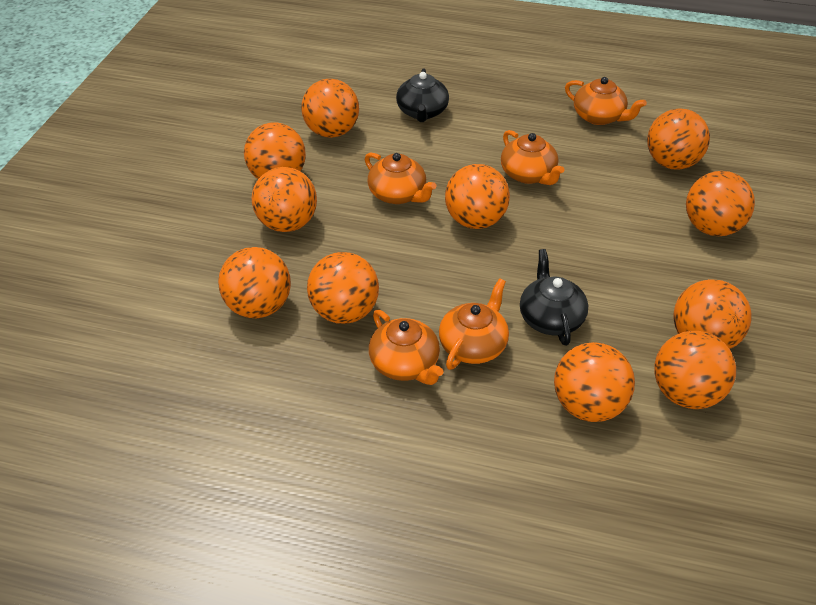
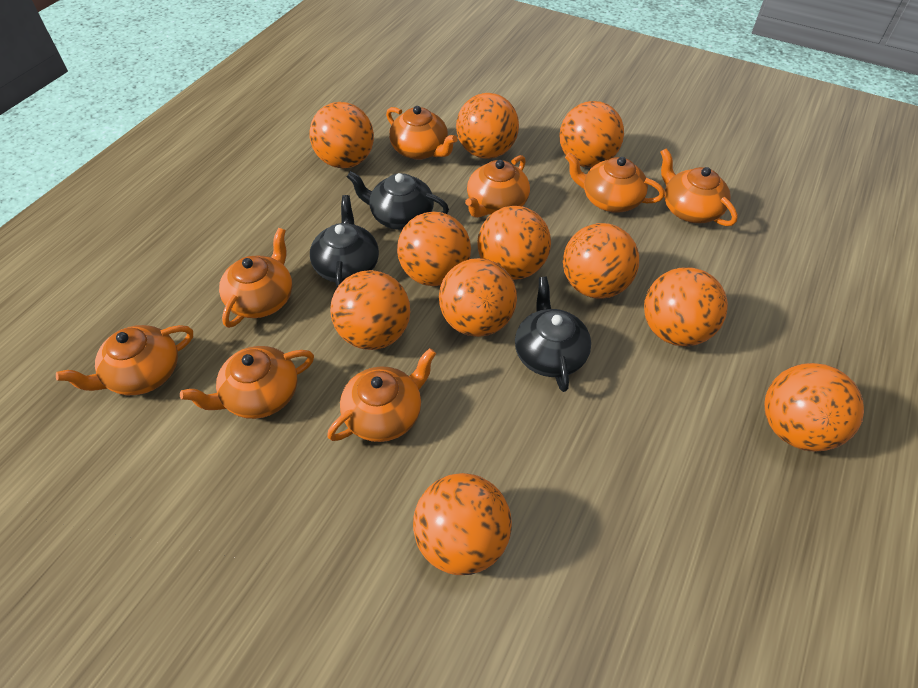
black teapot: 2 -> 3
orange teapot: 5 -> 8

